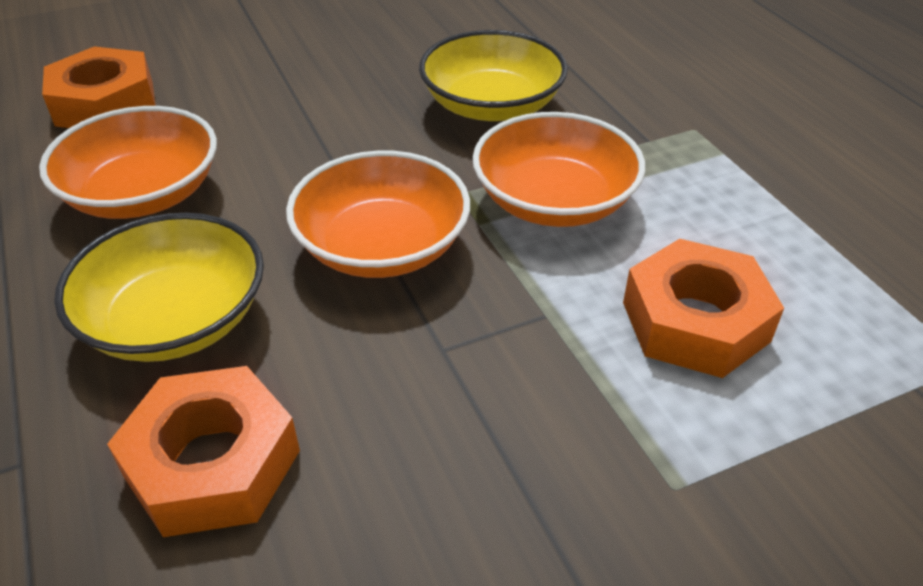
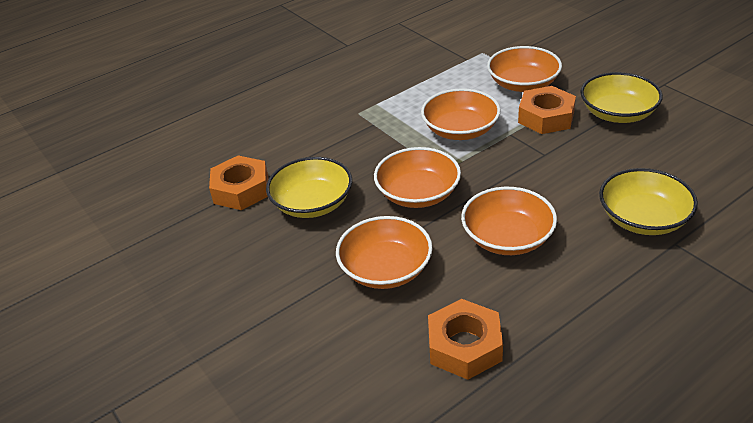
orange bowl: 3 -> 5
yellow bowl: 2 -> 3

